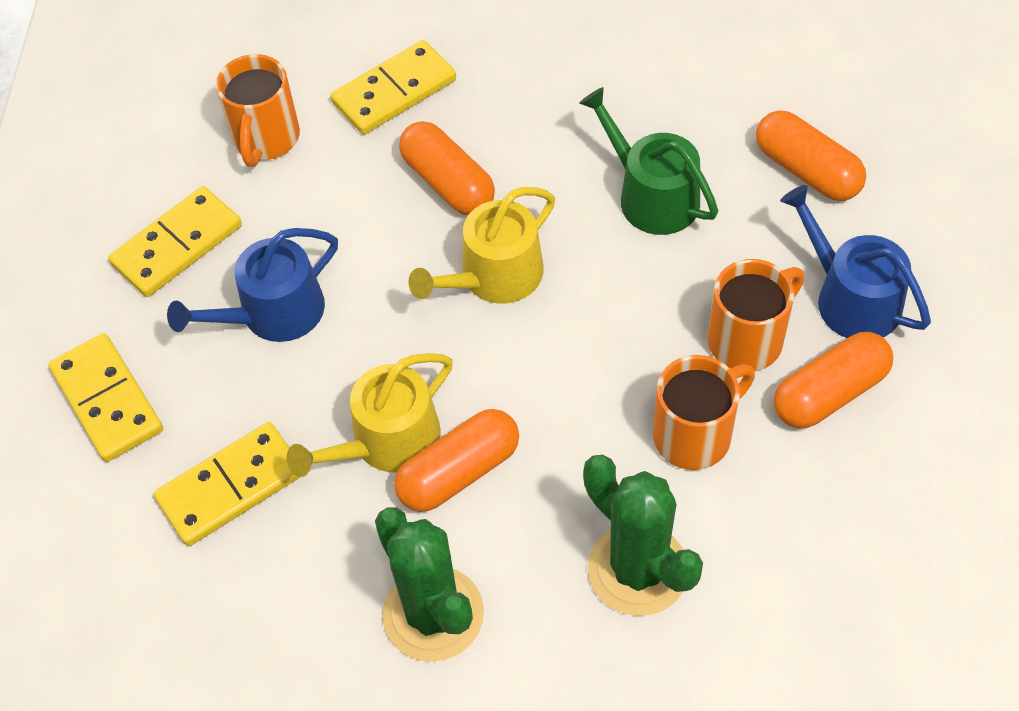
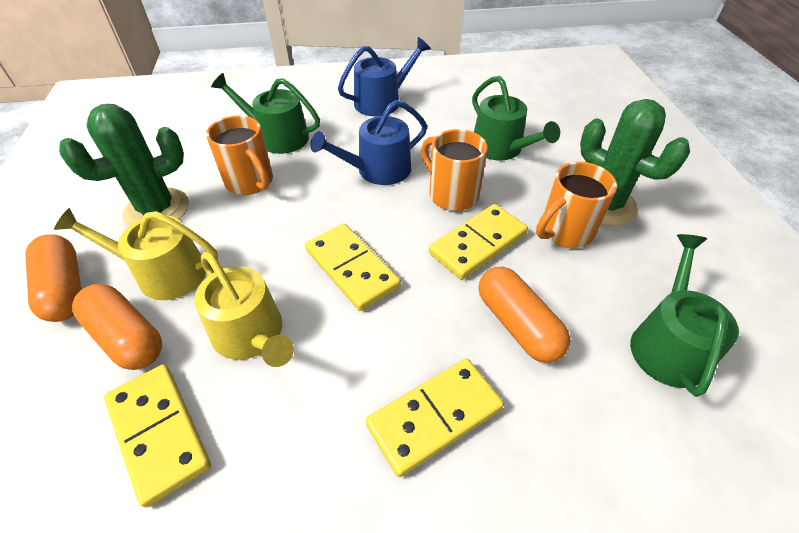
green watering can: 1 -> 3
orange capsule: 4 -> 3

